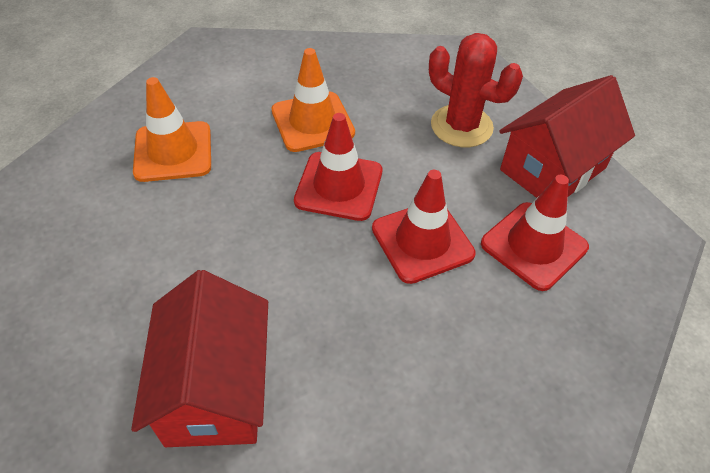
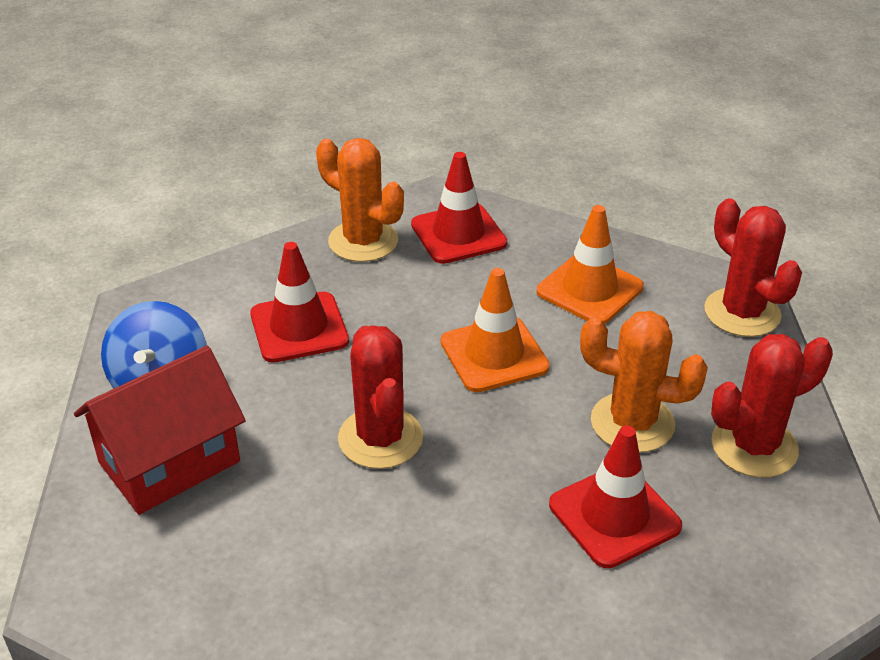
blue spinning top: 0 -> 1
orange cactus: 0 -> 2
red cactus: 1 -> 3
red house: 2 -> 1

